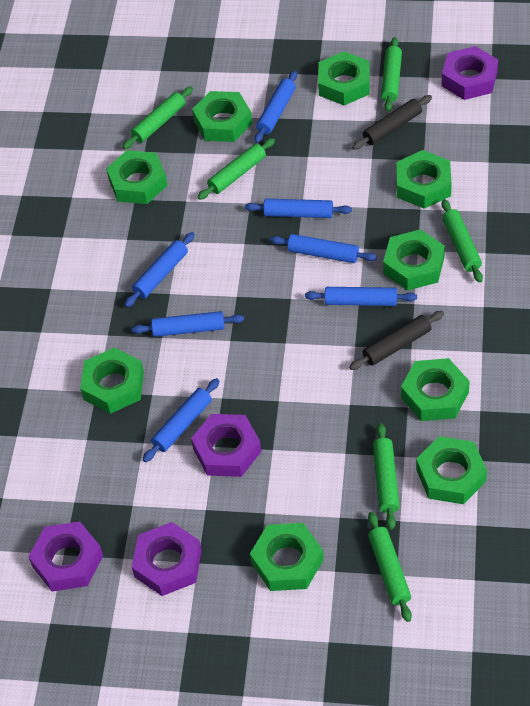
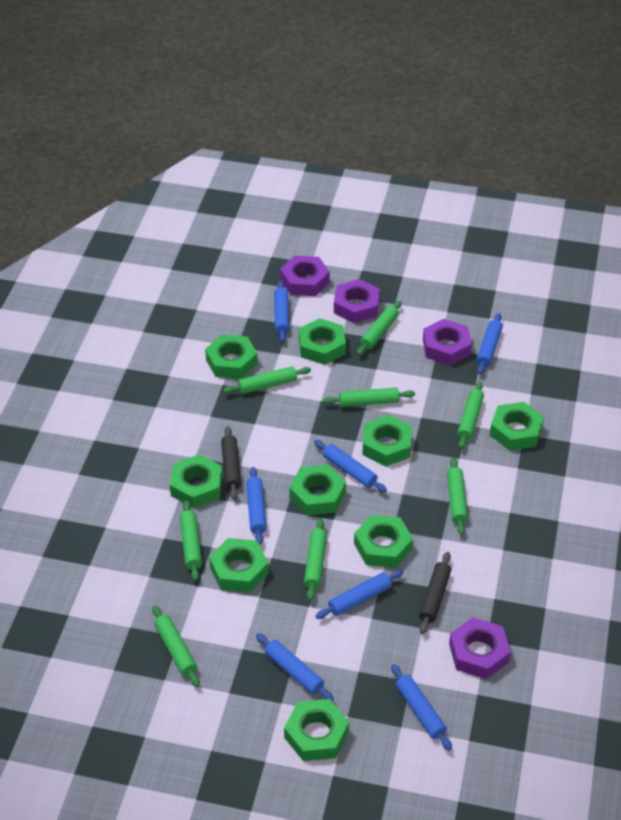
green rolling pin: 6 -> 8

